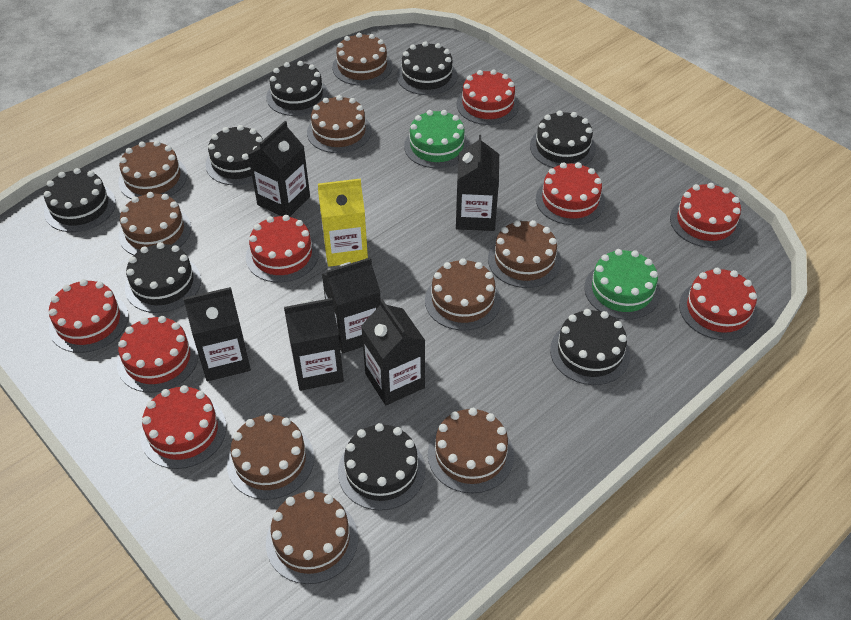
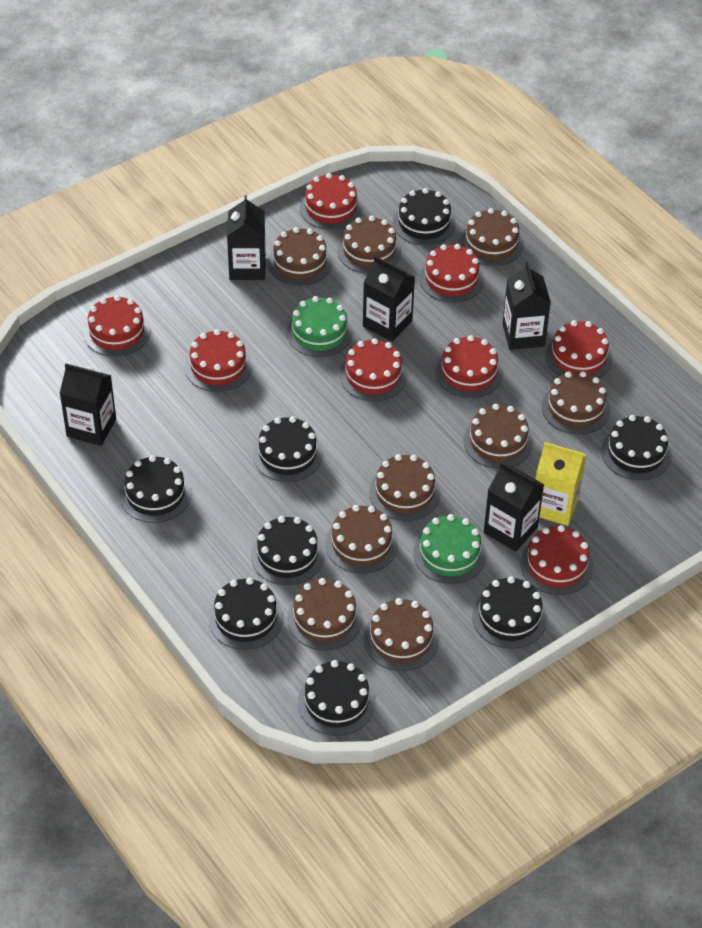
black carton: 6 -> 5

